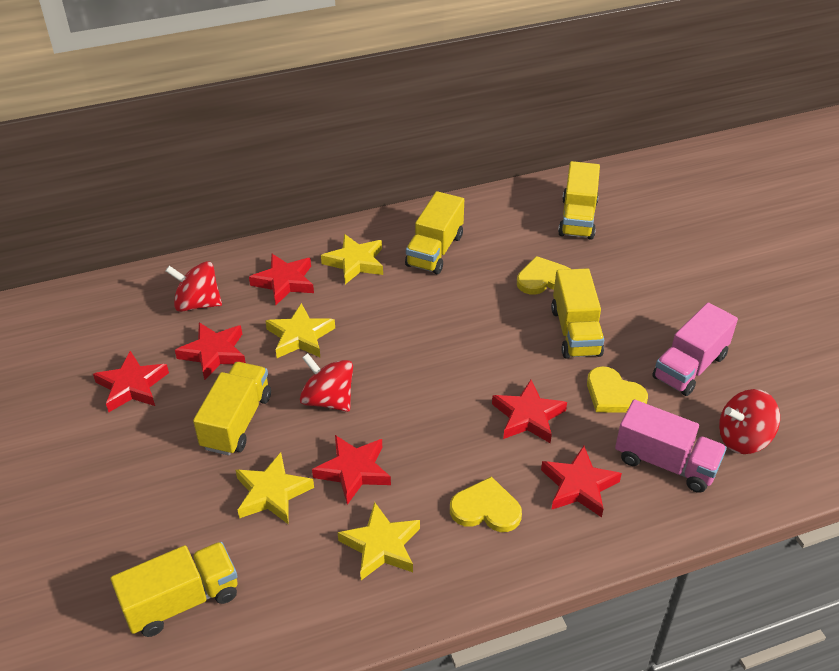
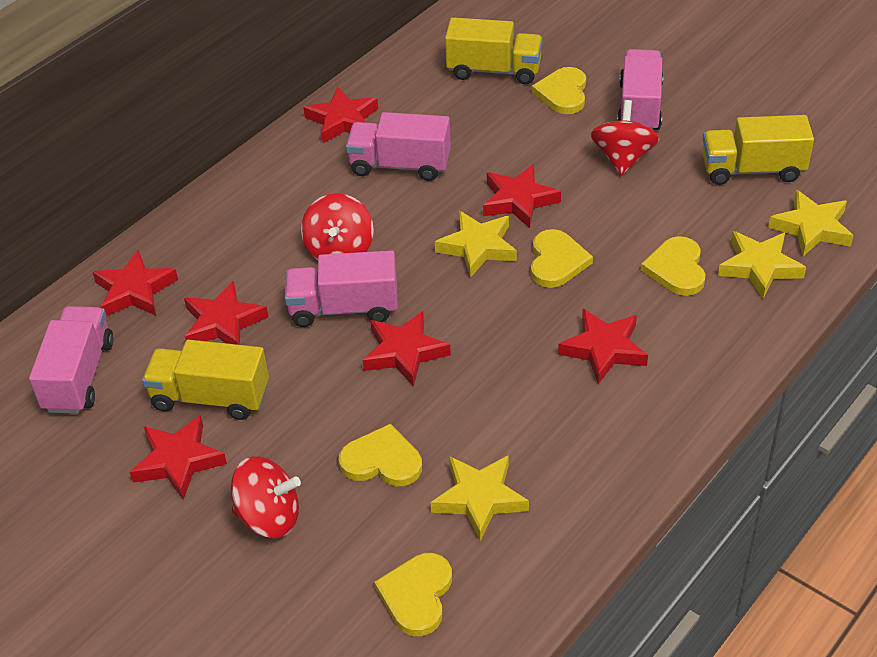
pink truck: 2 -> 4
red star: 6 -> 7
yellow heart: 3 -> 5
yellow truck: 5 -> 3

